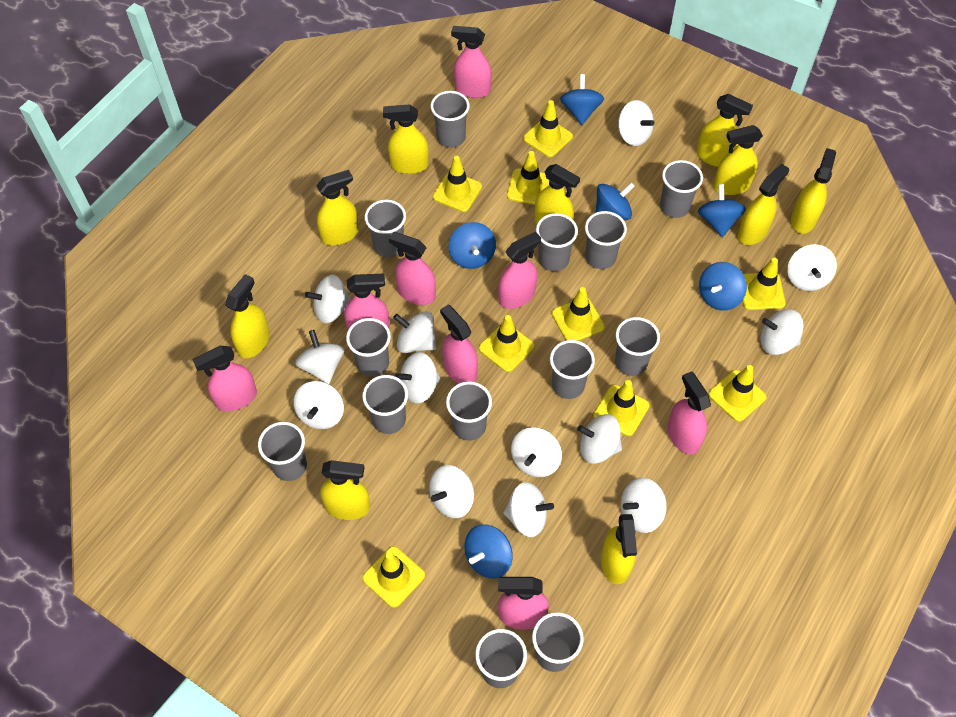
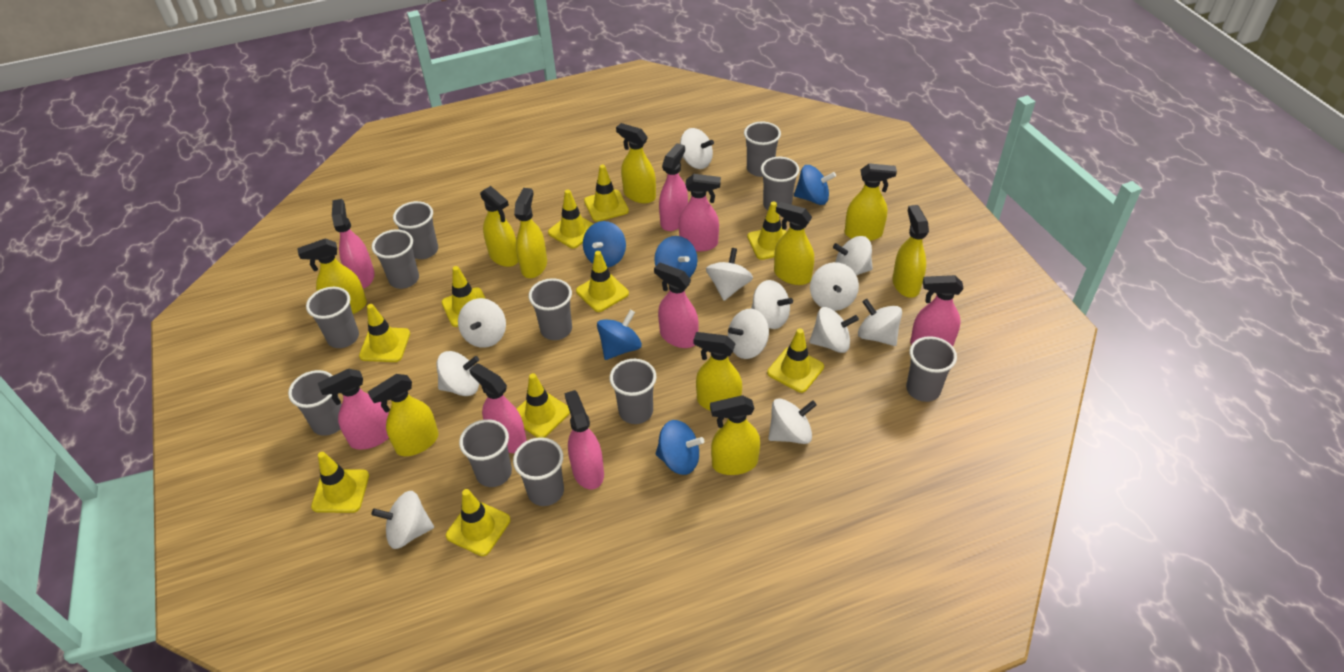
blue spinning top: 6 -> 5
grey cup: 13 -> 11
white spinning top: 13 -> 12
yellow traffic cone: 9 -> 10

